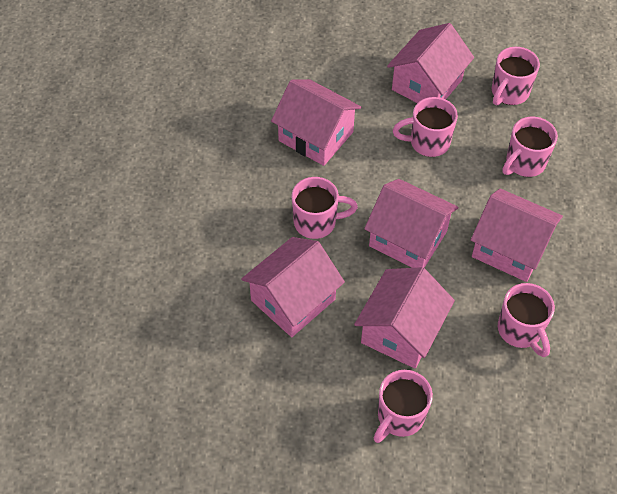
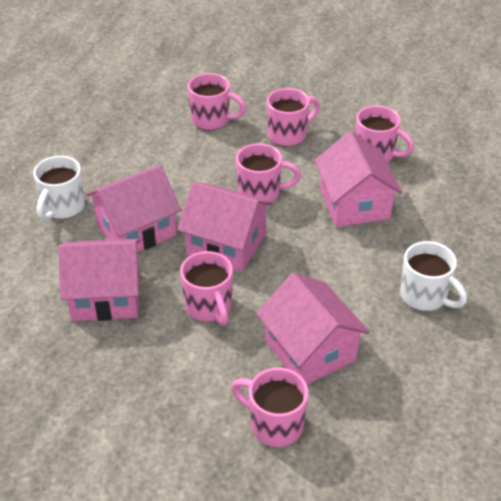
pink house: 6 -> 5
white mug: 0 -> 2

